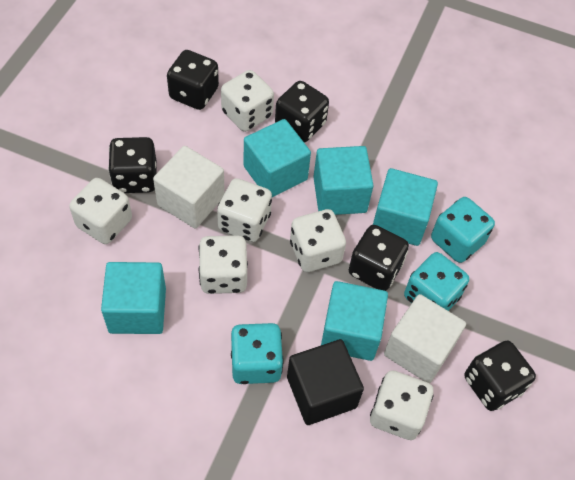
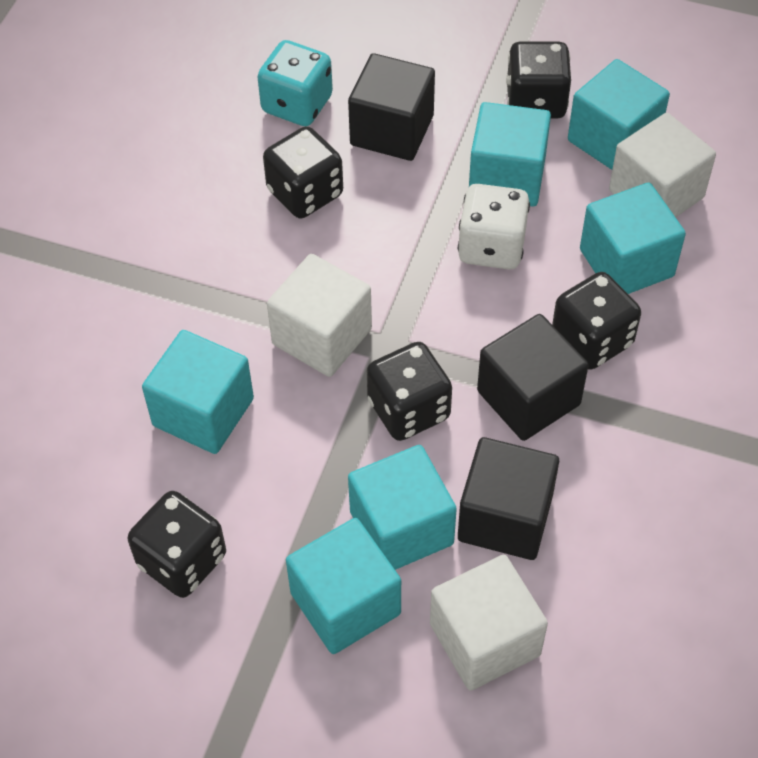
black cube: 1 -> 3
turquoise cube: 5 -> 6
turquoise dice: 3 -> 1
white cube: 2 -> 3
white dice: 6 -> 1

